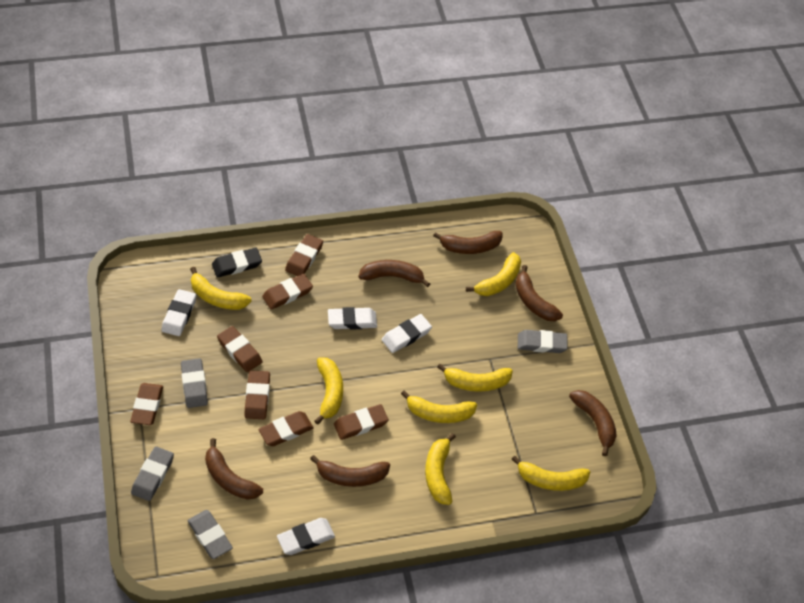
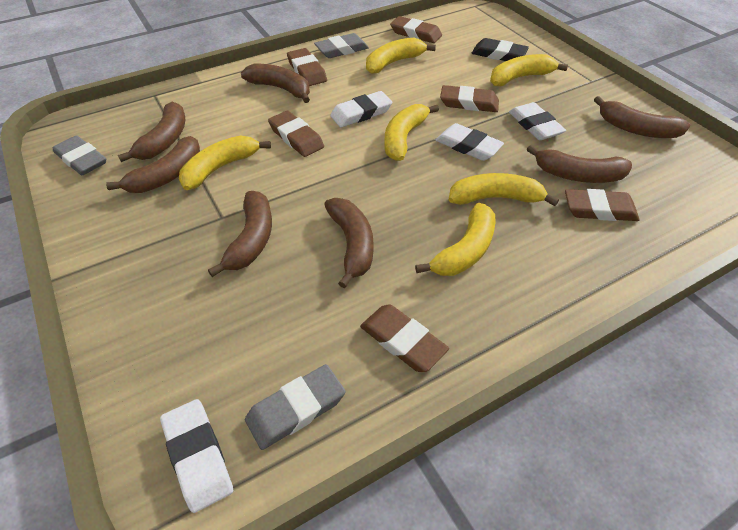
brown banana: 6 -> 7
brown eraser: 7 -> 6
grey eraser: 4 -> 3
yellow banana: 7 -> 6

